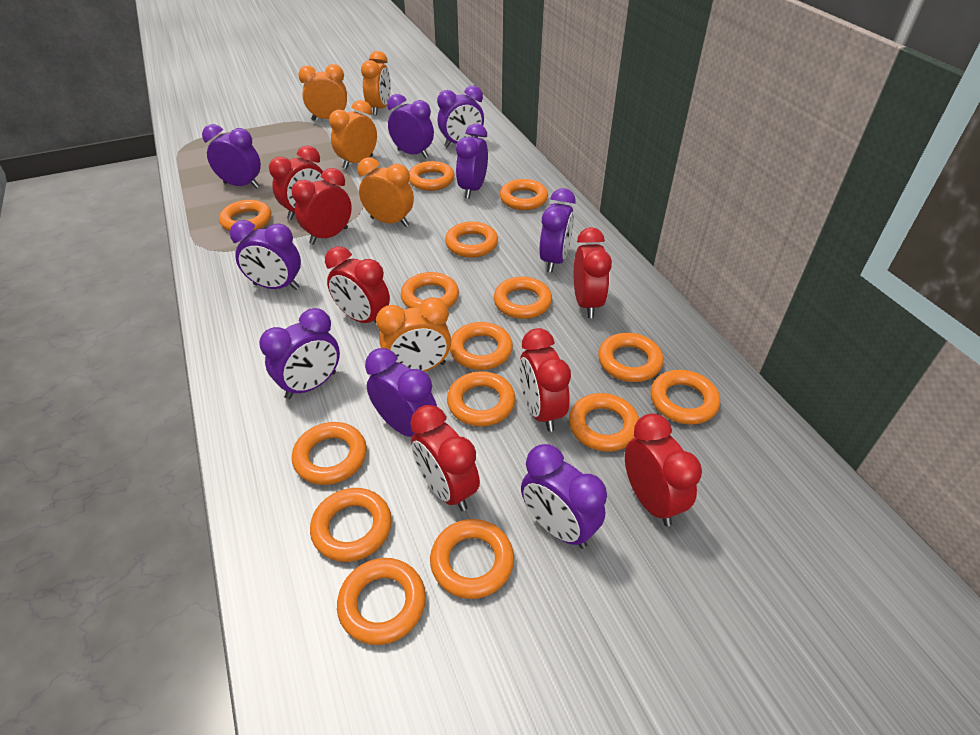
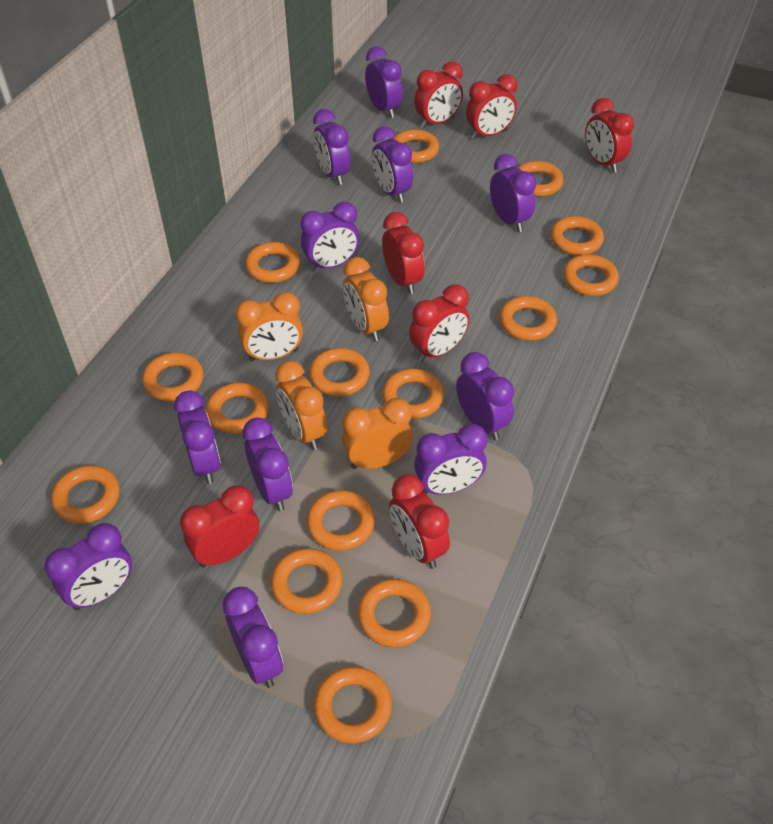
orange clock: 5 -> 4
purple clock: 9 -> 11

